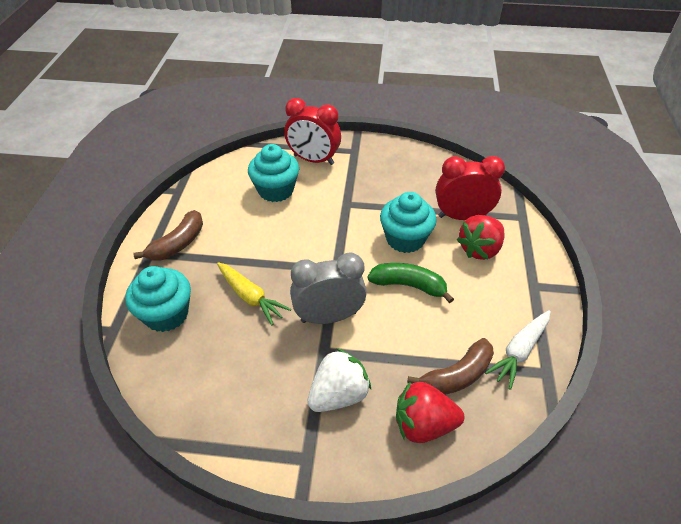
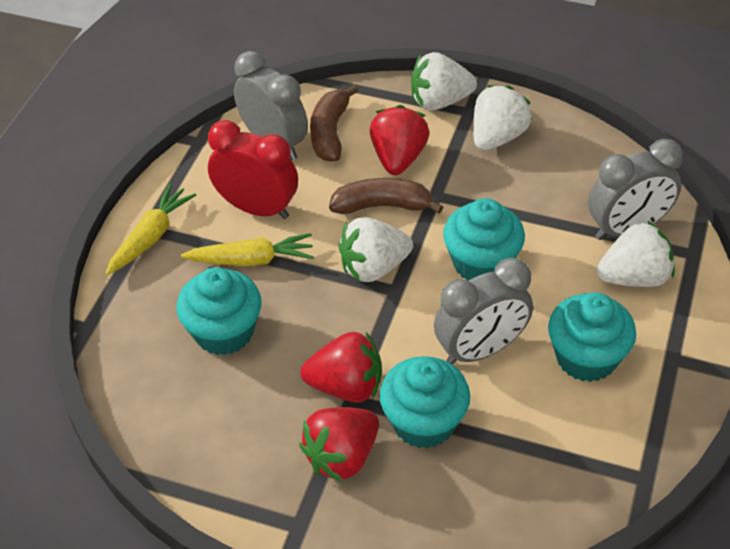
green banana: 1 -> 0
grey clock: 1 -> 3
red clock: 2 -> 1
red strawberry: 2 -> 3
turquoise cupcake: 3 -> 4
white carrot: 1 -> 0
white strawberry: 1 -> 4
yellow carrot: 1 -> 2

